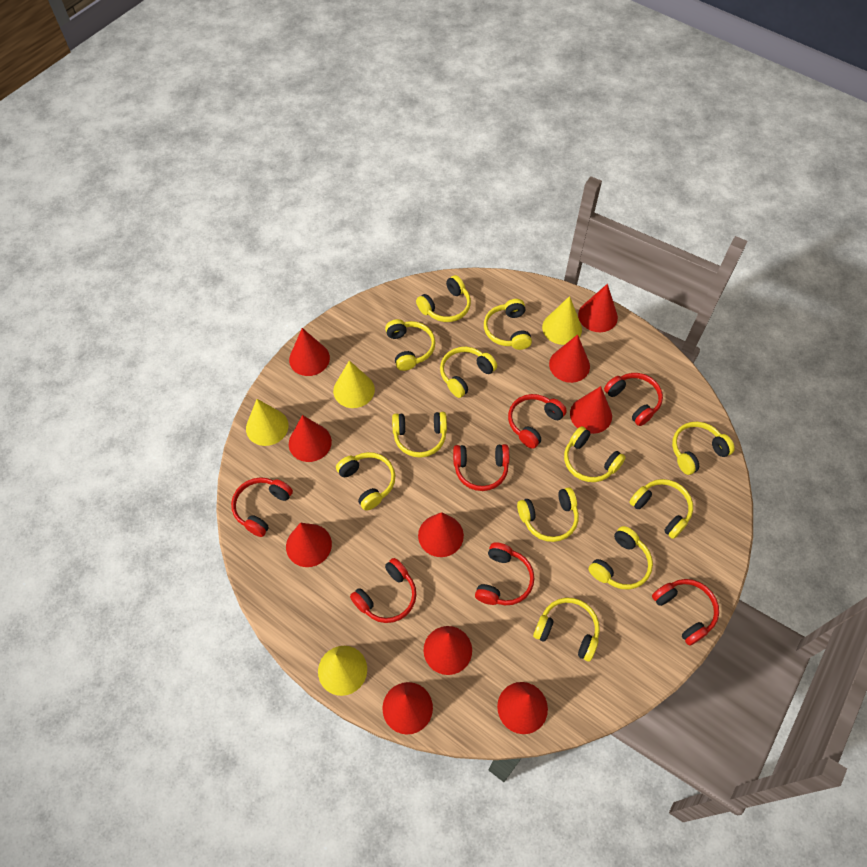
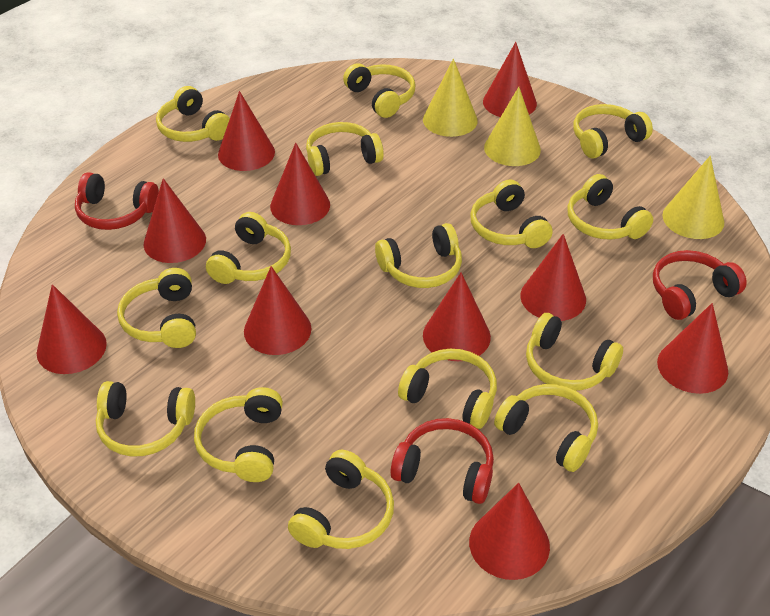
red headphones: 7 -> 3
yellow cone: 4 -> 3
yellow headphones: 12 -> 15

